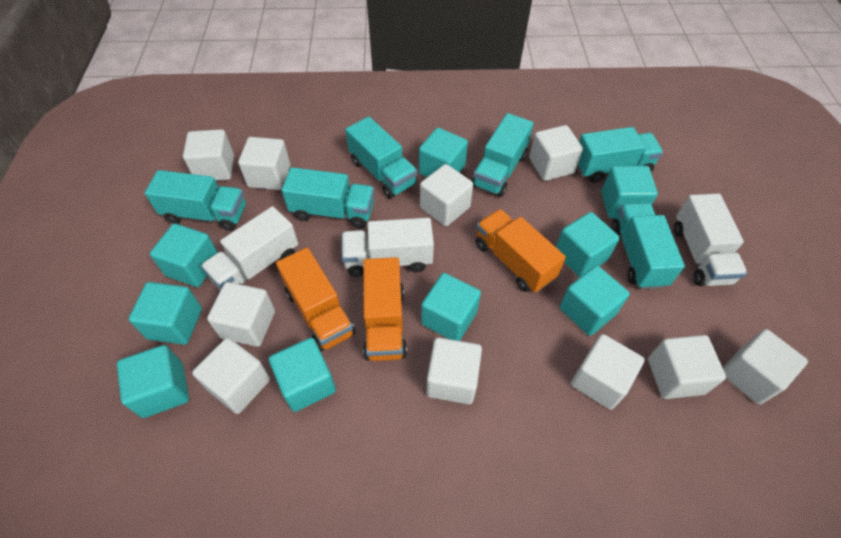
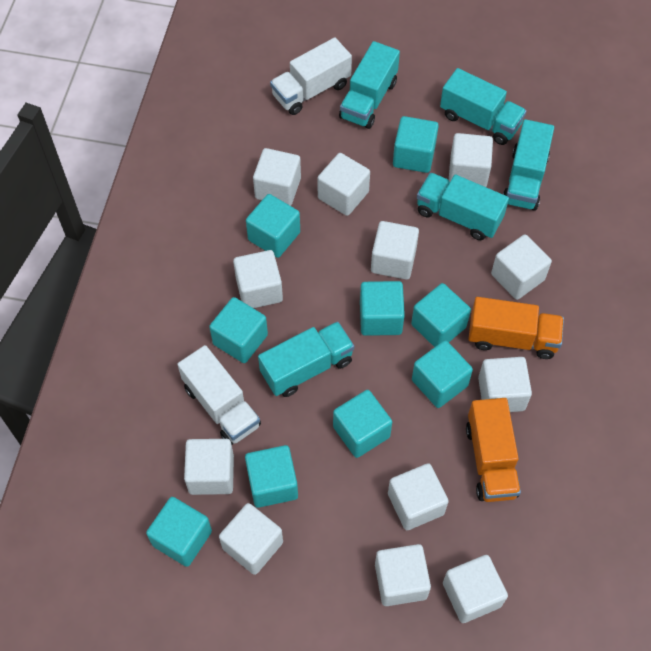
orange truck: 3 -> 2
turquoise truck: 6 -> 5
white cube: 10 -> 12
white truck: 3 -> 2

